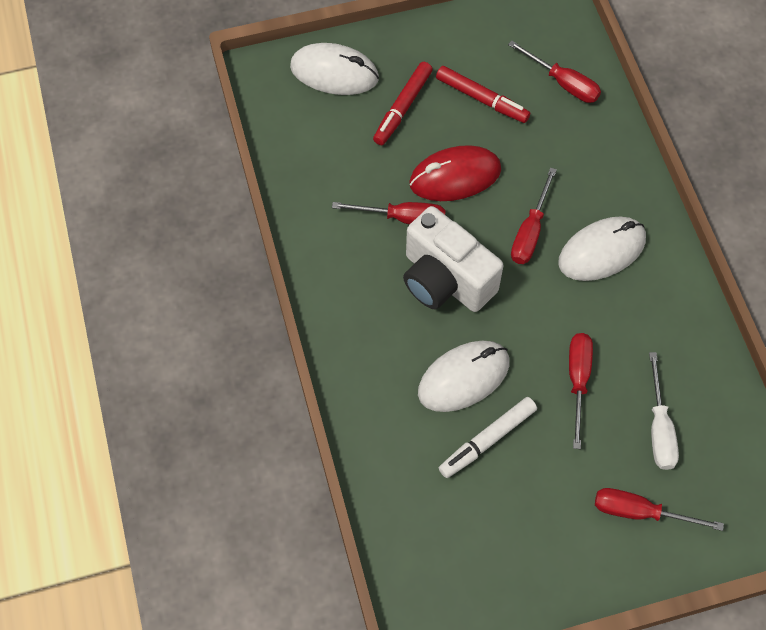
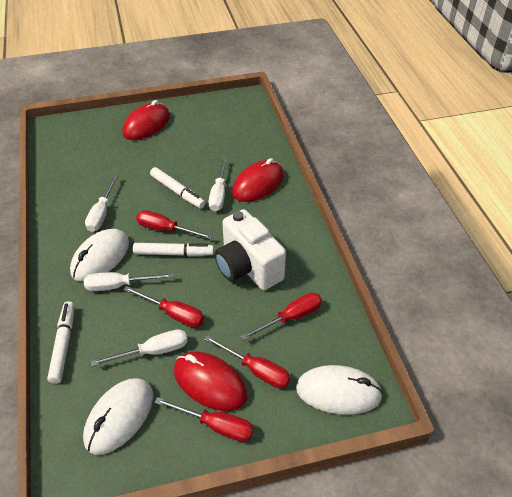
red marker: 2 -> 0
red mouse: 1 -> 3
white marker: 1 -> 3
white screwdriver: 1 -> 4

